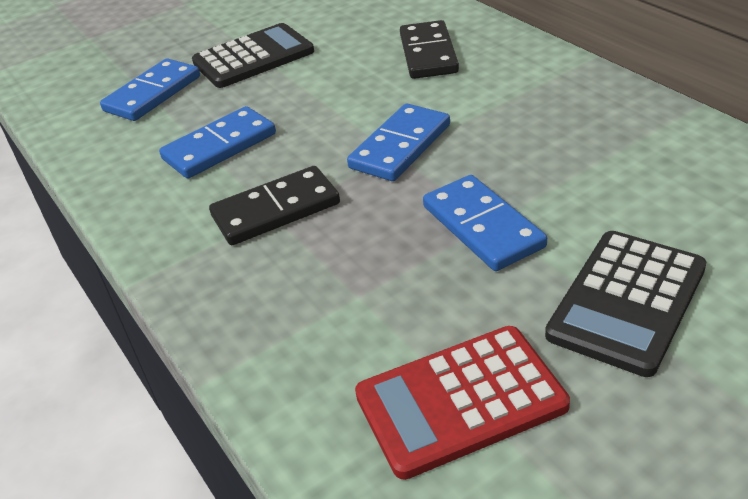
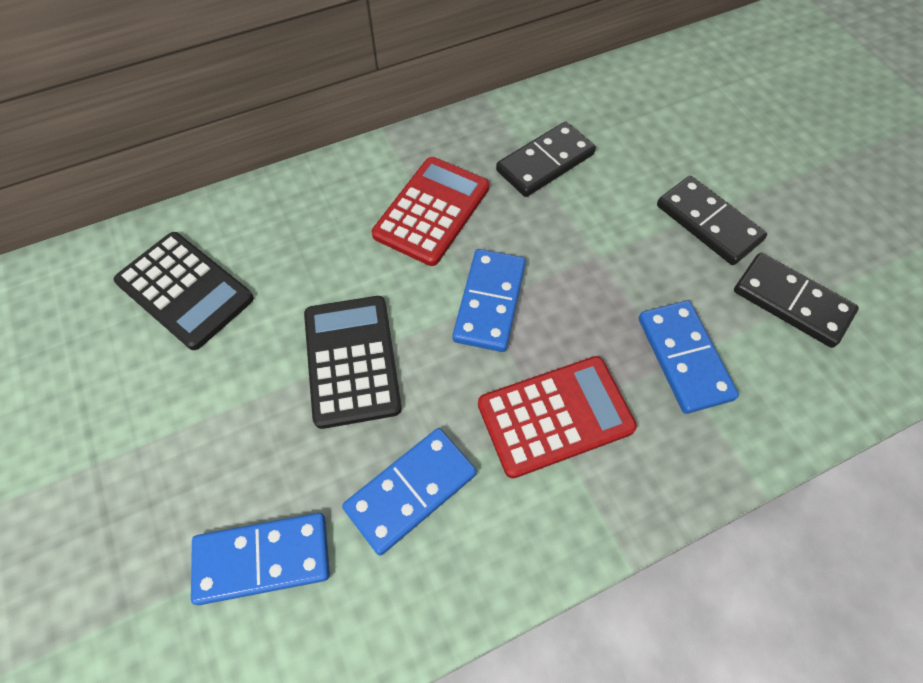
black domino: 2 -> 3
red calculator: 1 -> 2

